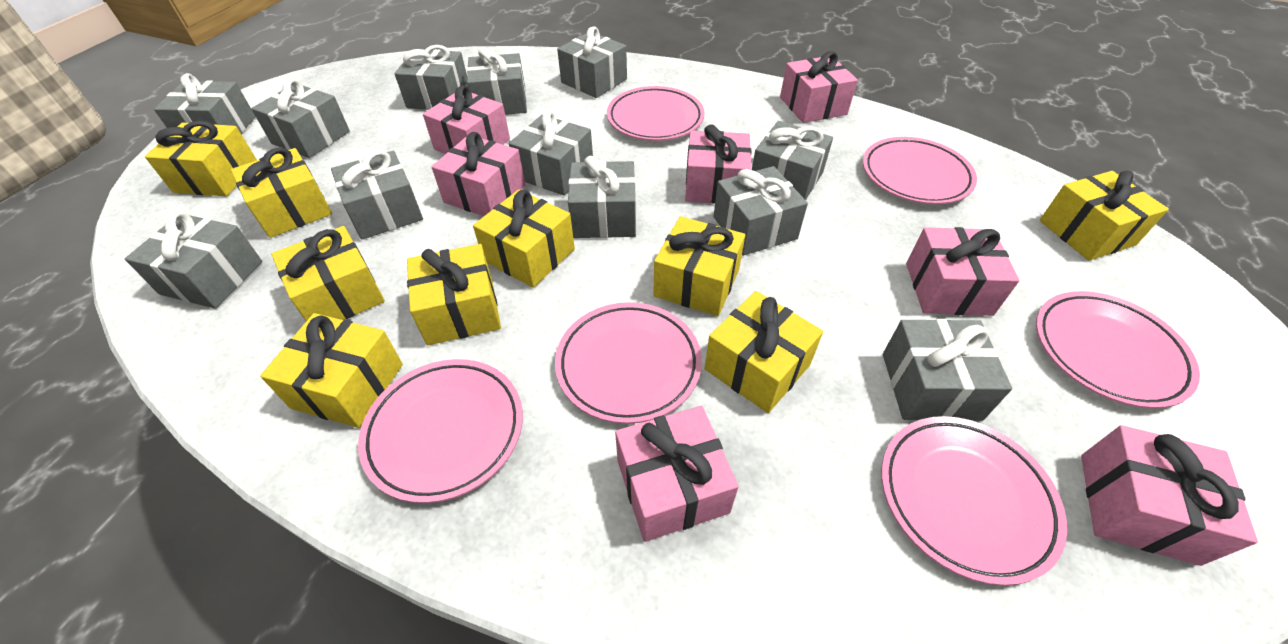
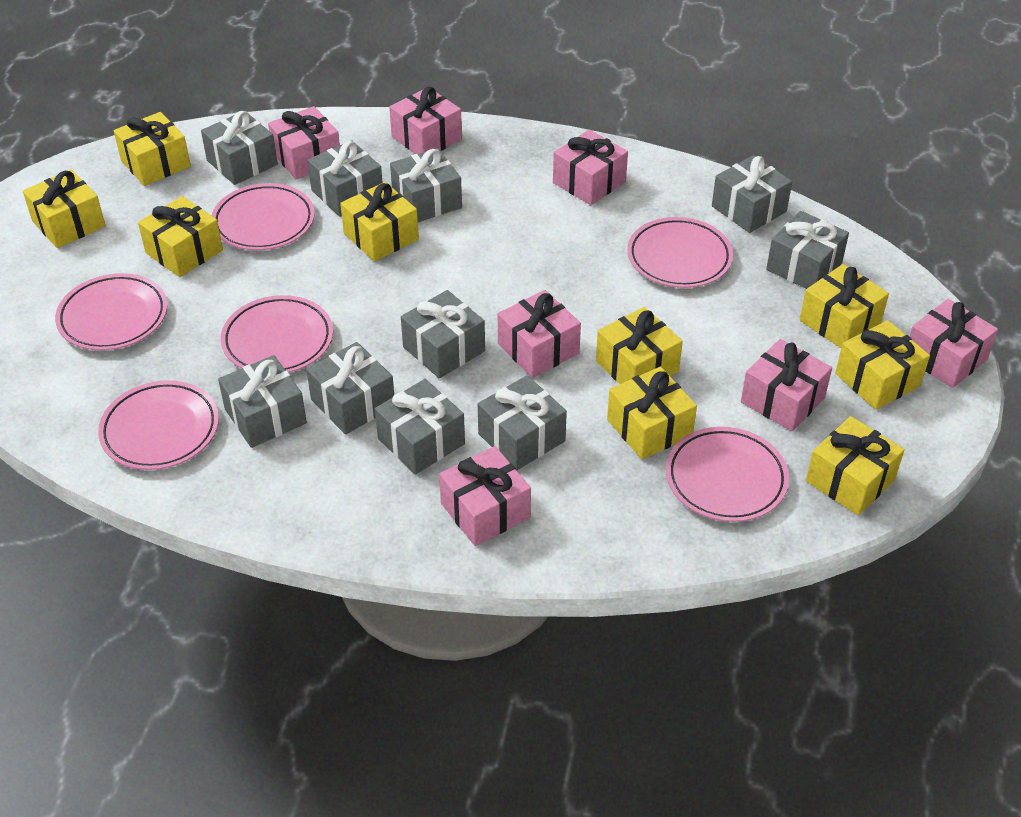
grey gift: 12 -> 10

